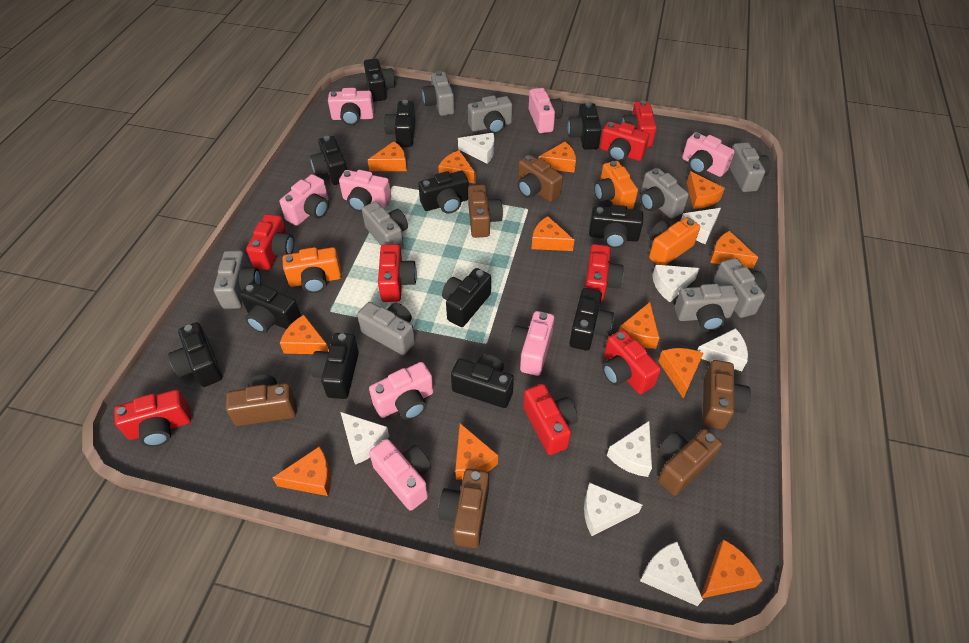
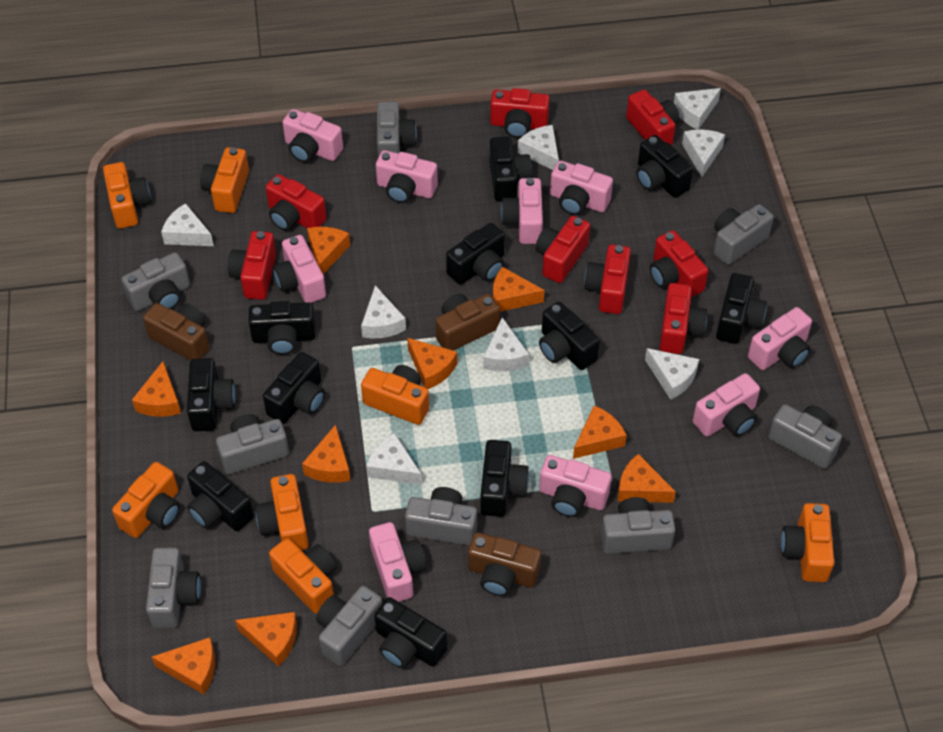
black camera: 12 -> 11
brown camera: 6 -> 3
orange camera: 3 -> 7
orange cheese: 12 -> 9
pink camera: 8 -> 9

